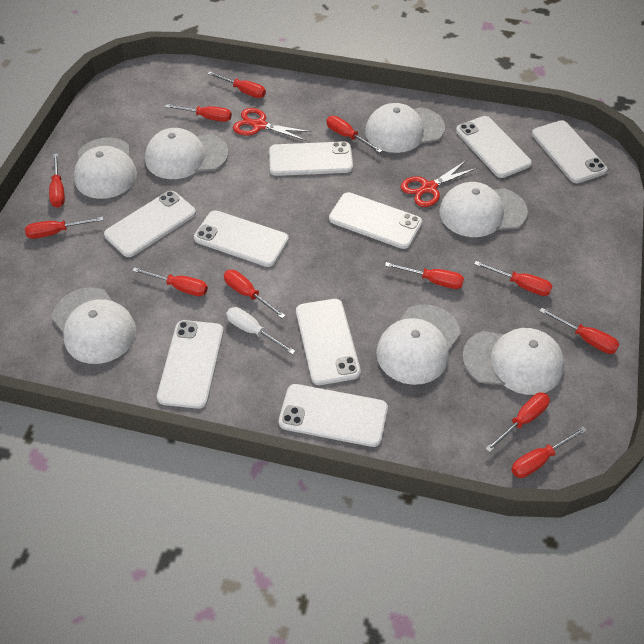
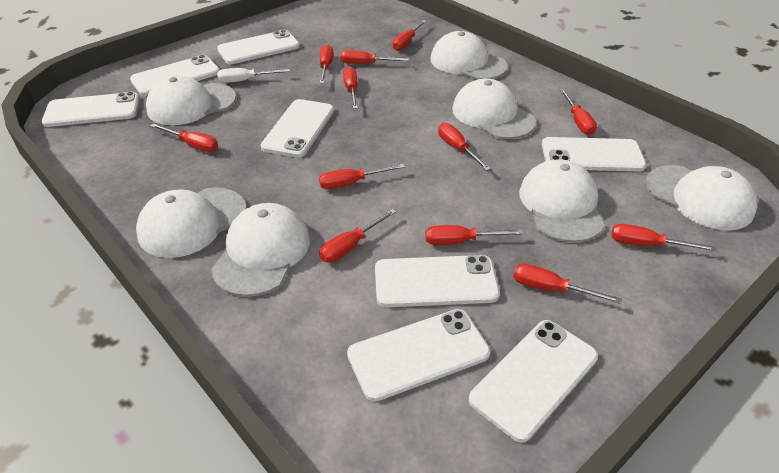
red scissors: 2 -> 0
white phone: 9 -> 8

